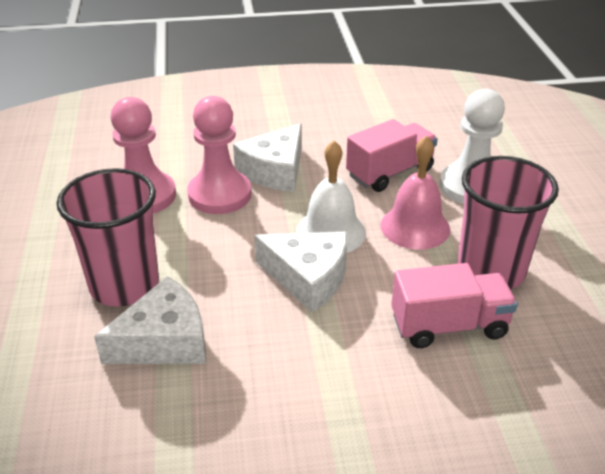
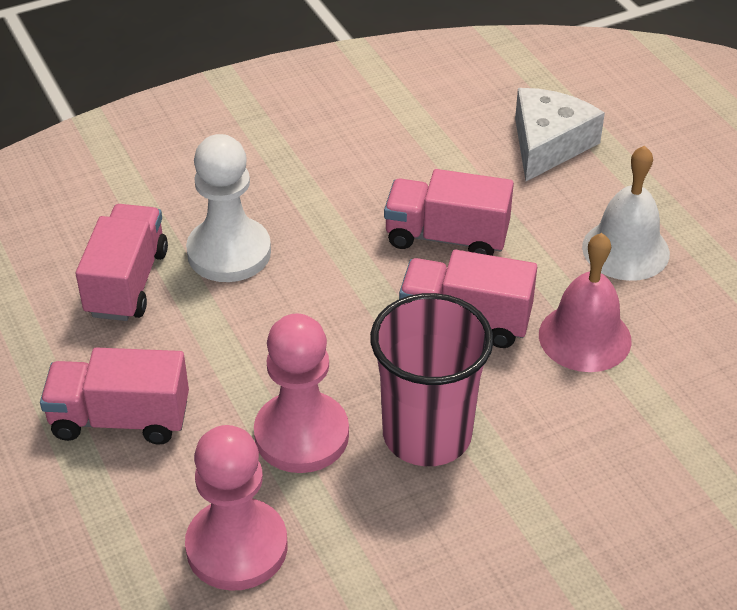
pink cup: 2 -> 1
pink truck: 2 -> 4
white cheese: 3 -> 1

